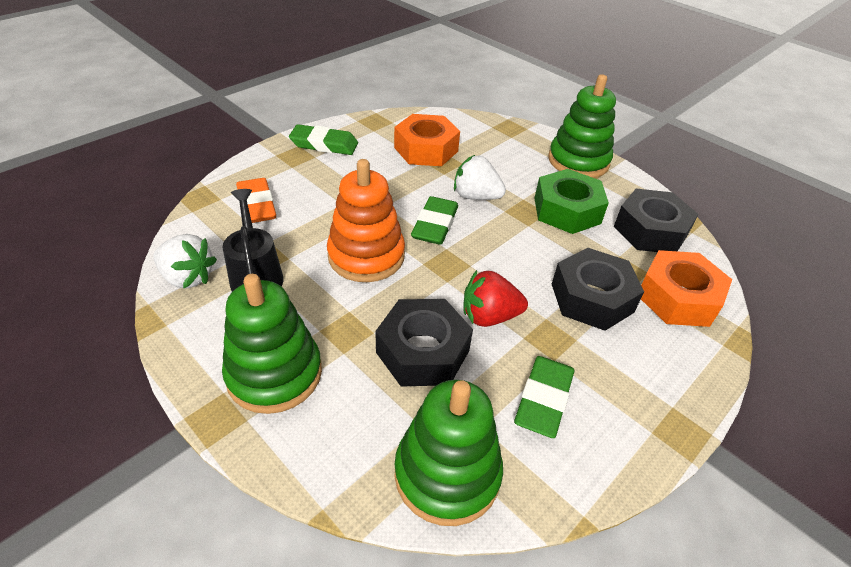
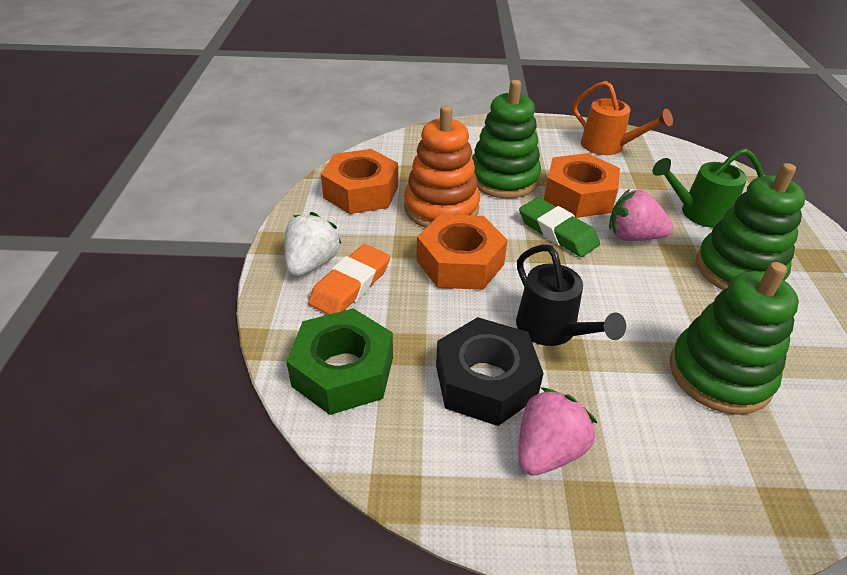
black nut: 3 -> 1
green eraser: 3 -> 1
green watering can: 0 -> 1
orange nut: 2 -> 3
orange watering can: 0 -> 1
pink strawberry: 0 -> 2
red strawberry: 1 -> 0
white strawberry: 2 -> 1

